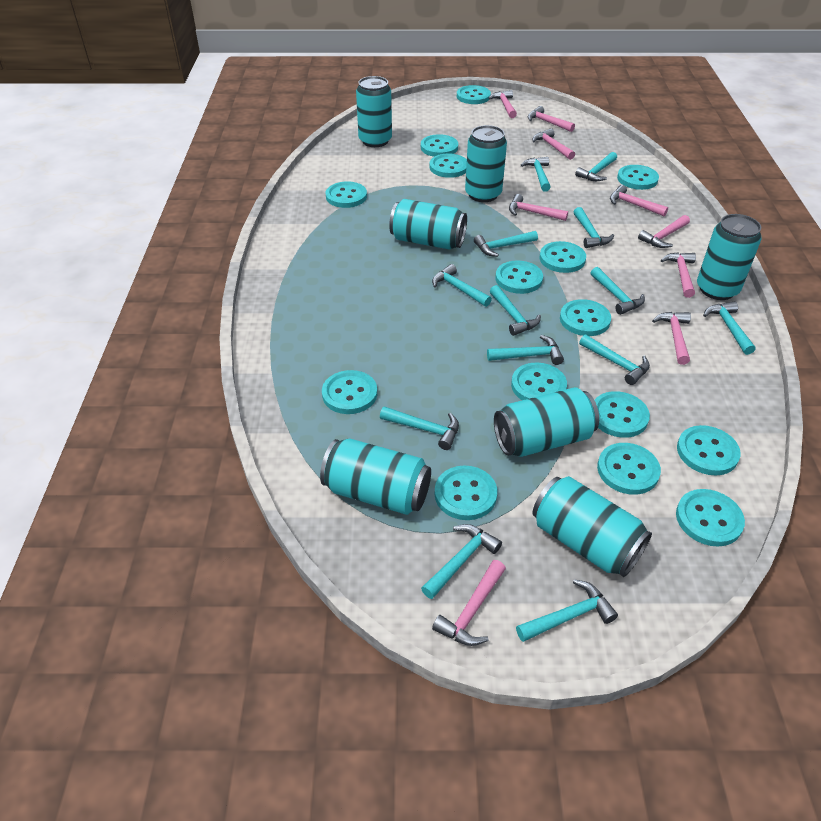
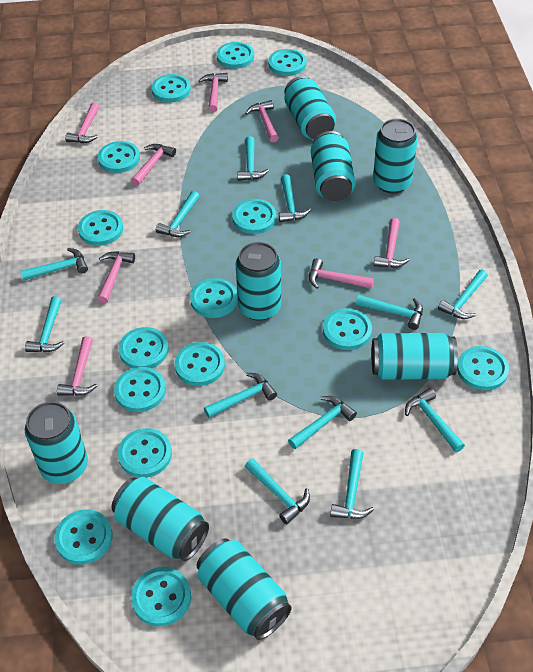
pink hammer: 9 -> 8
turquoise can: 7 -> 8
turquoise hammer: 13 -> 12

